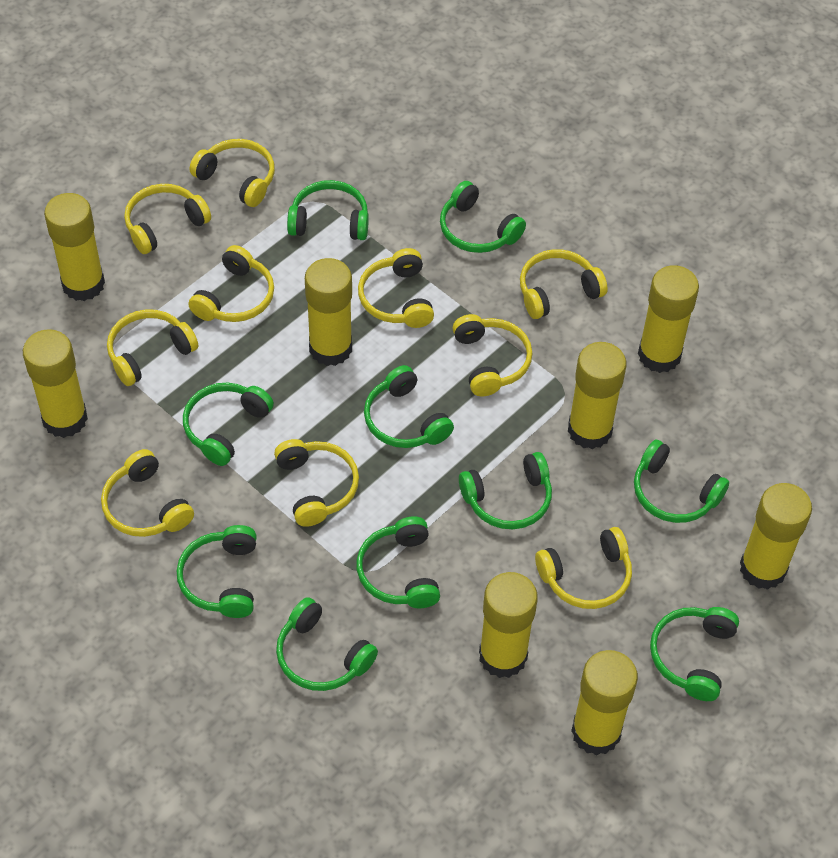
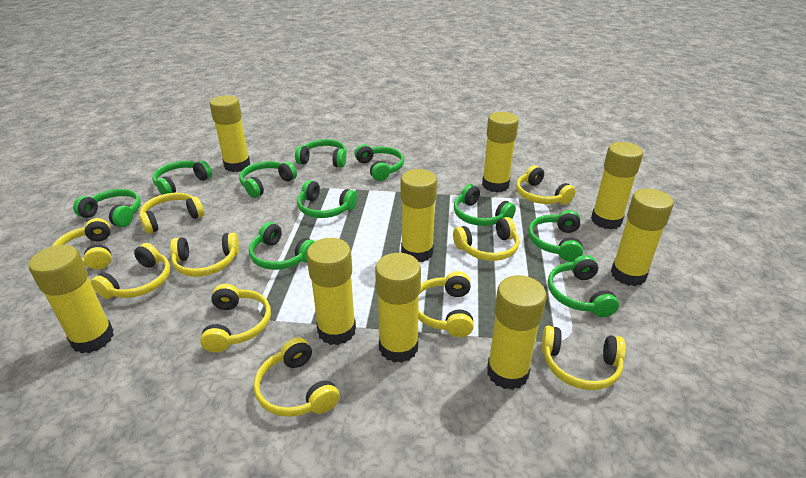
yellow glue stick: 8 -> 9

